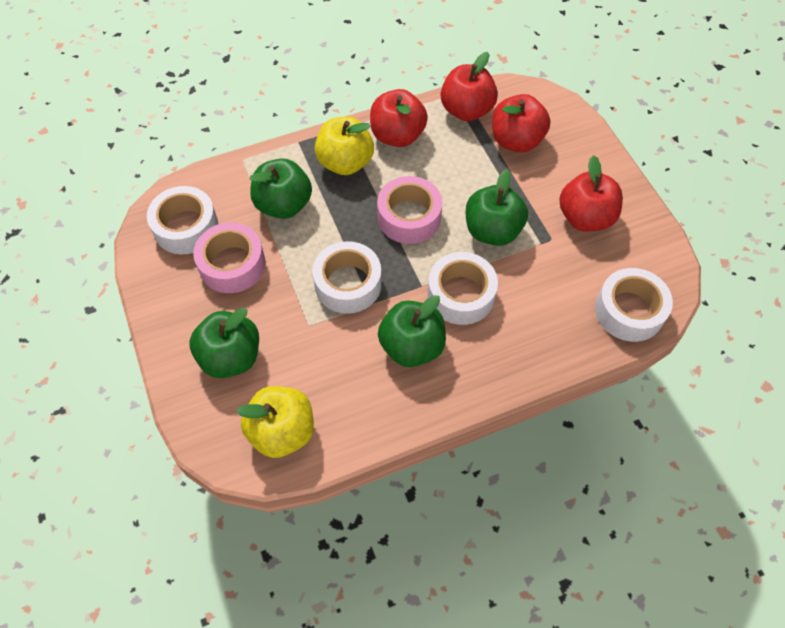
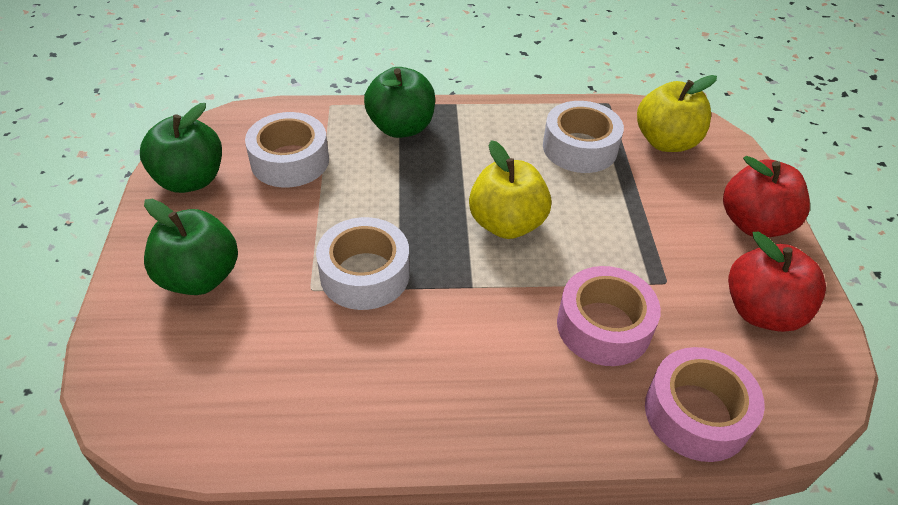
green apple: 4 -> 3
red apple: 4 -> 2
white tape: 4 -> 3

